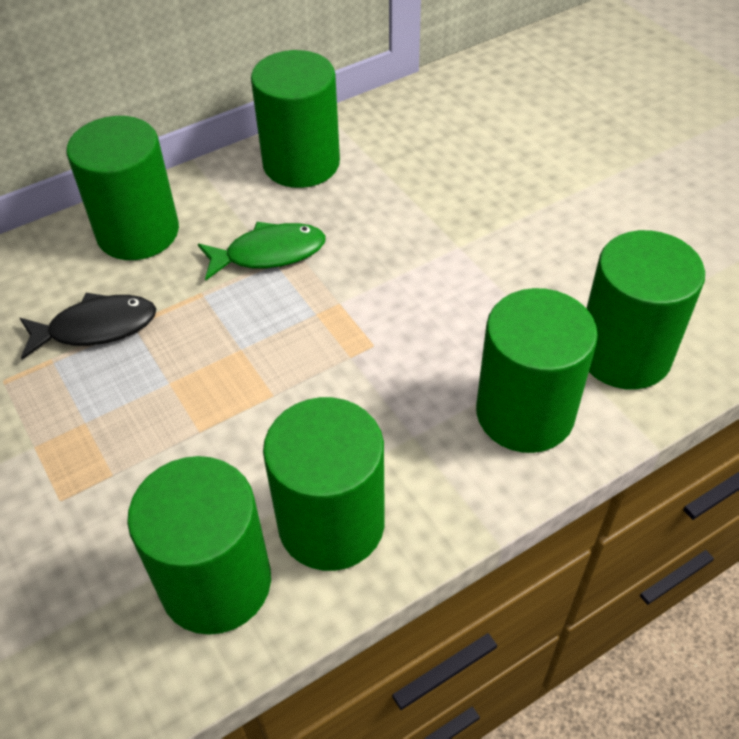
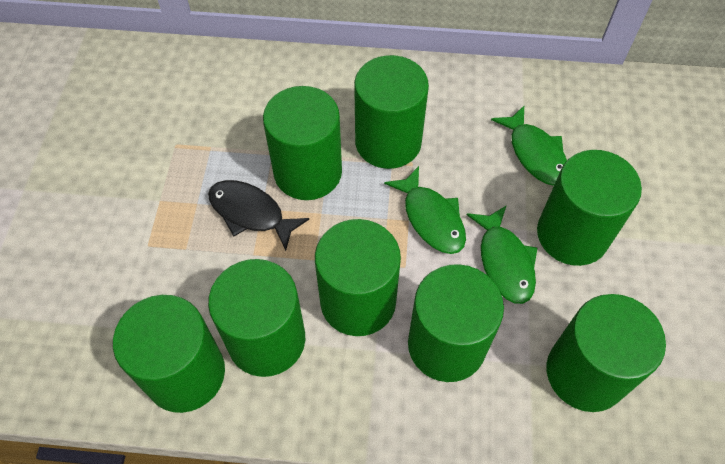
green cylinder: 6 -> 8
green fish: 1 -> 3

